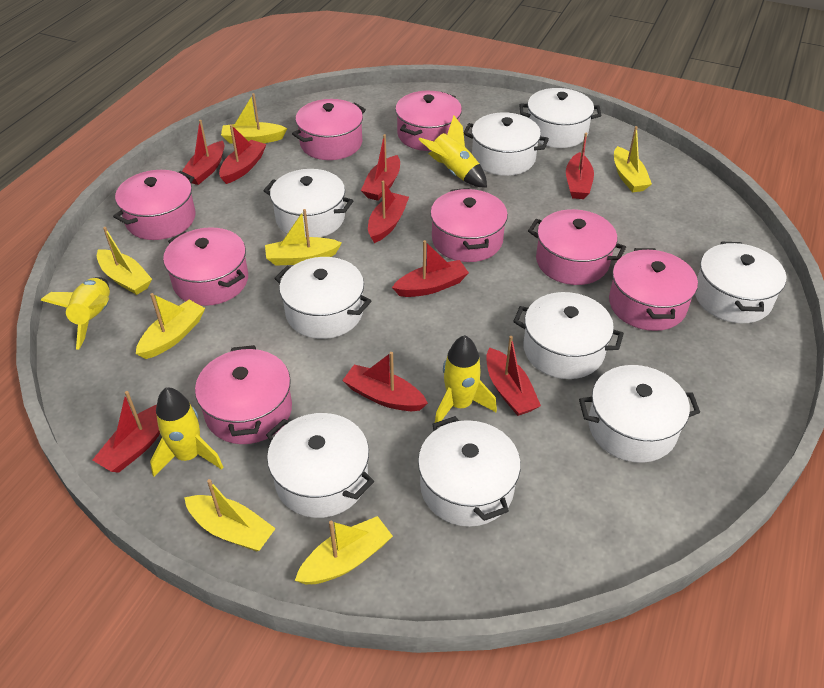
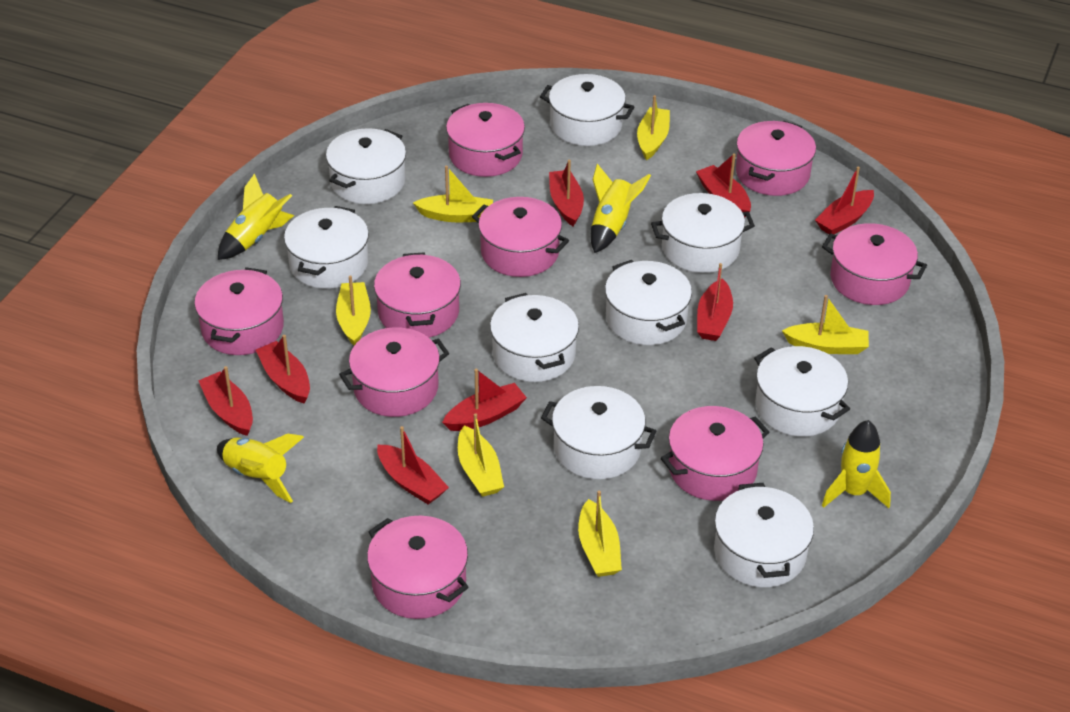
pink pot: 8 -> 9
red boat: 9 -> 8
yellow boat: 7 -> 6

